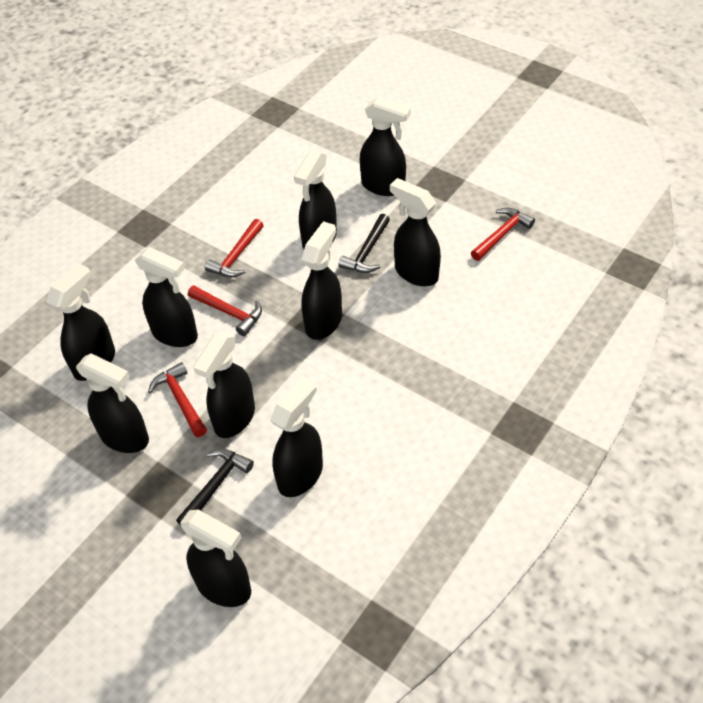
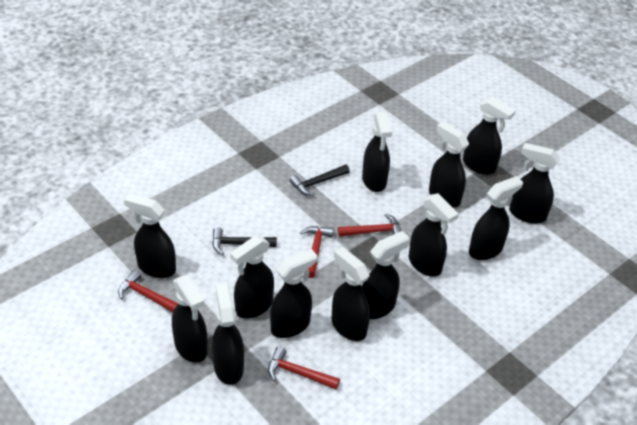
black spray bottle: 10 -> 13

